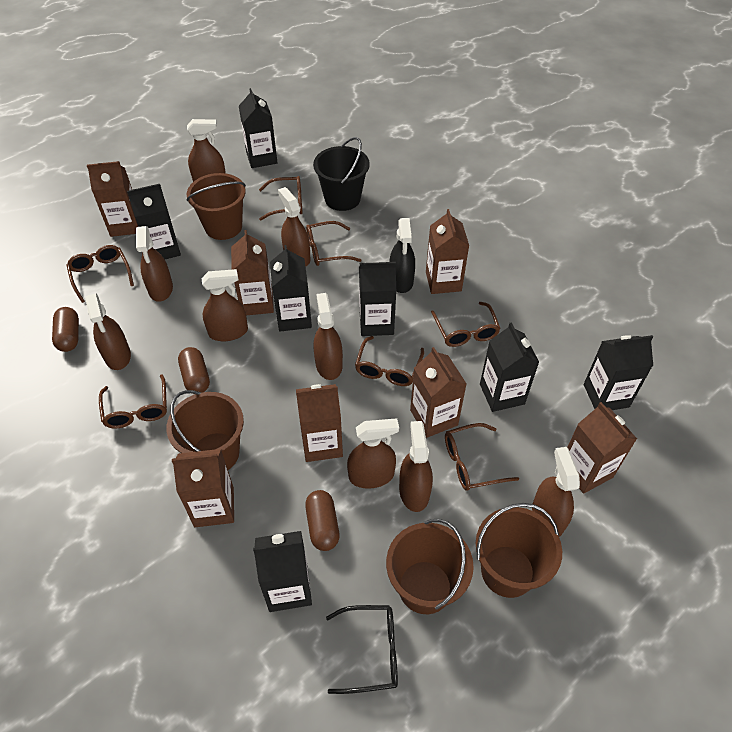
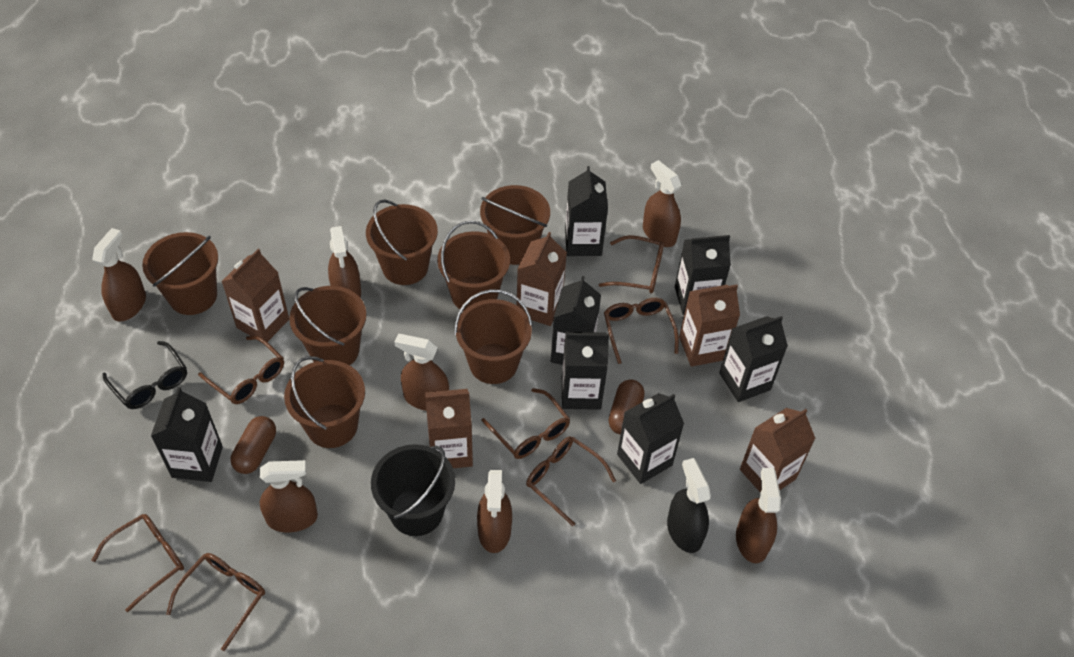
brown bucket: 4 -> 7
brown capsule: 3 -> 2
brown carton: 7 -> 5
brown spray bottle: 9 -> 7

